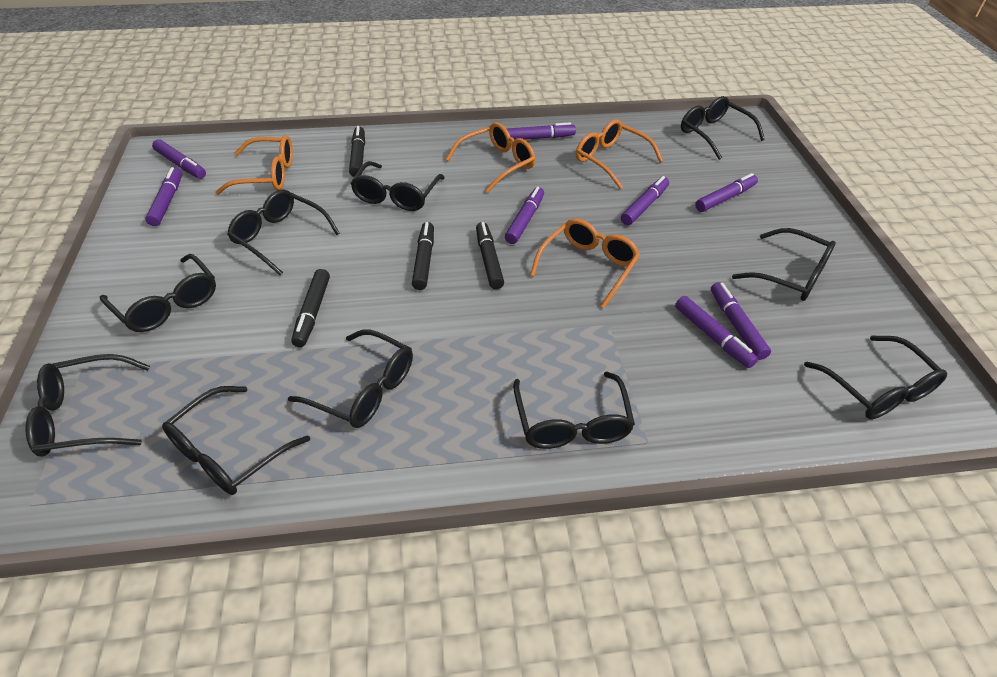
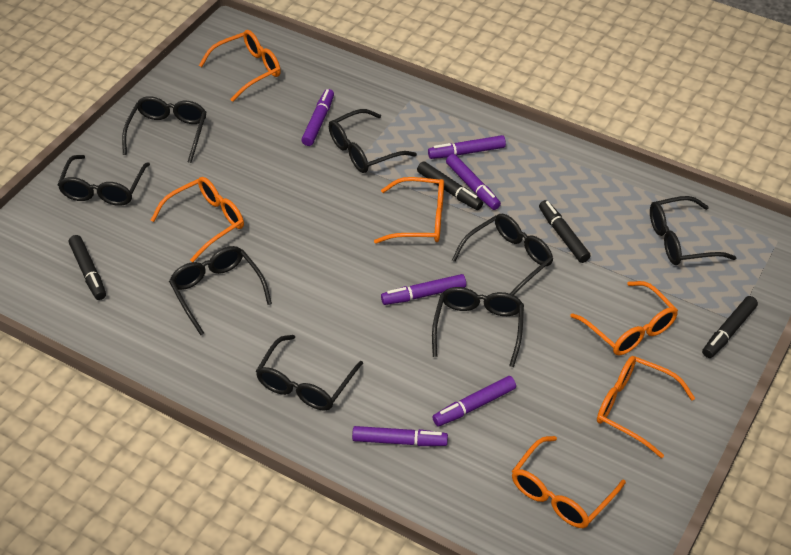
black glasses: 10 -> 8
orange glasses: 4 -> 6
purple marker: 8 -> 6

